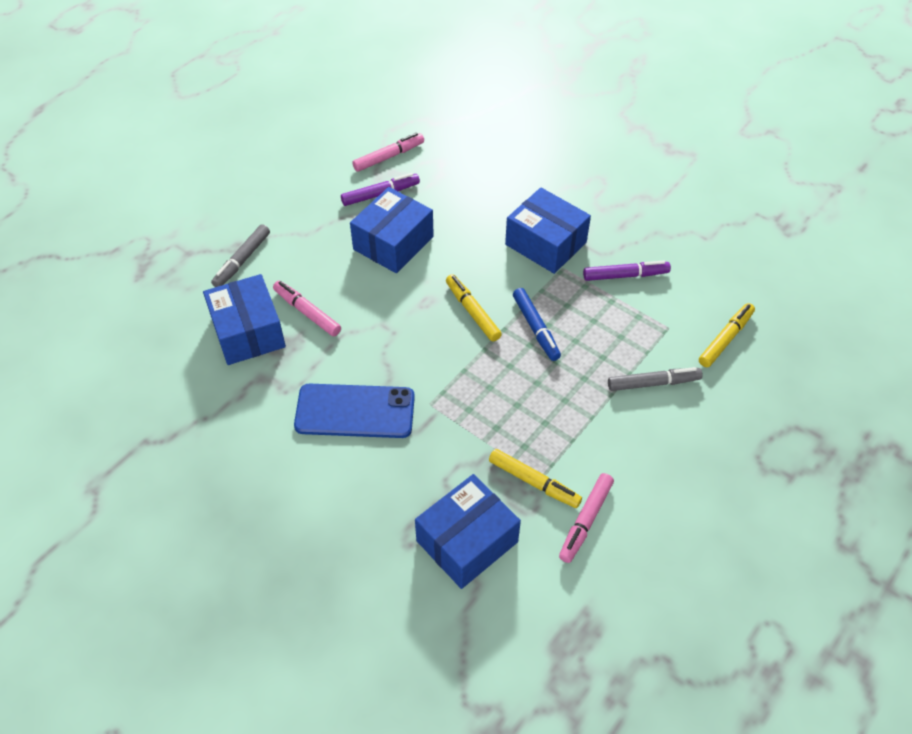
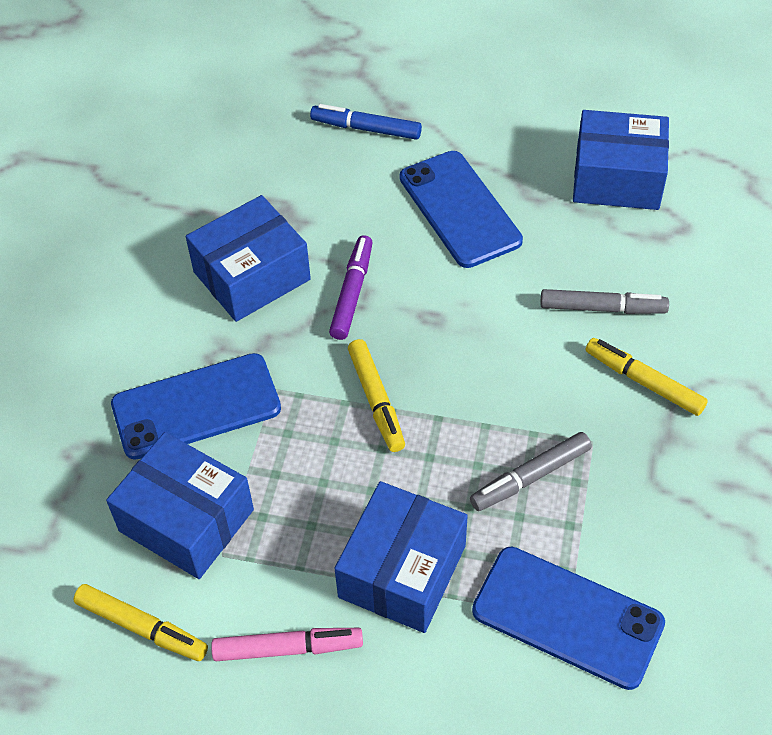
blue phone: 1 -> 3
pink marker: 3 -> 1
purple marker: 2 -> 1

